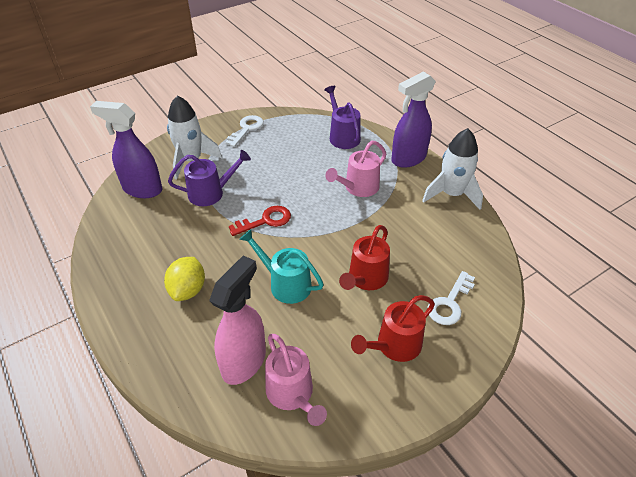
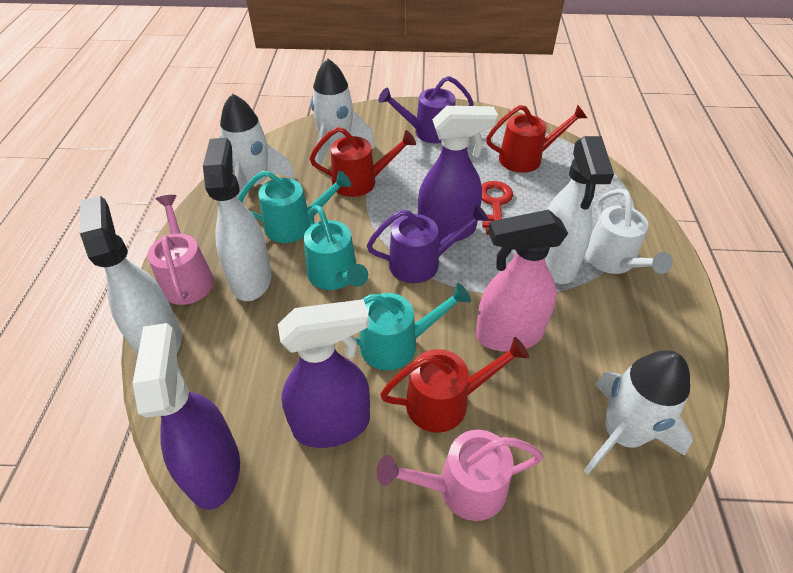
purple spray bottle: 2 -> 3
red watering can: 2 -> 3
turquoise watering can: 1 -> 3
white key: 2 -> 0
white rocket: 2 -> 3
white spray bottle: 0 -> 3
white watering can: 0 -> 1
yellow lemon: 1 -> 0

